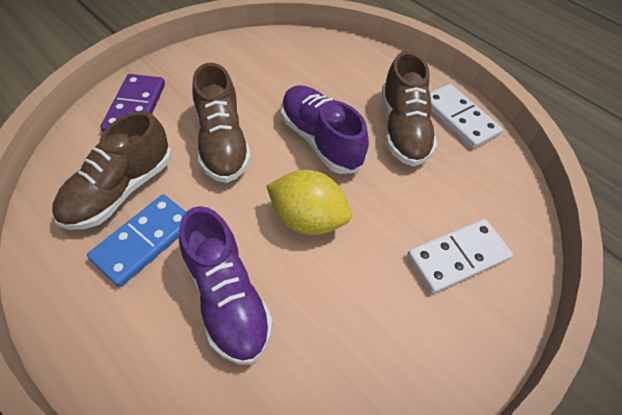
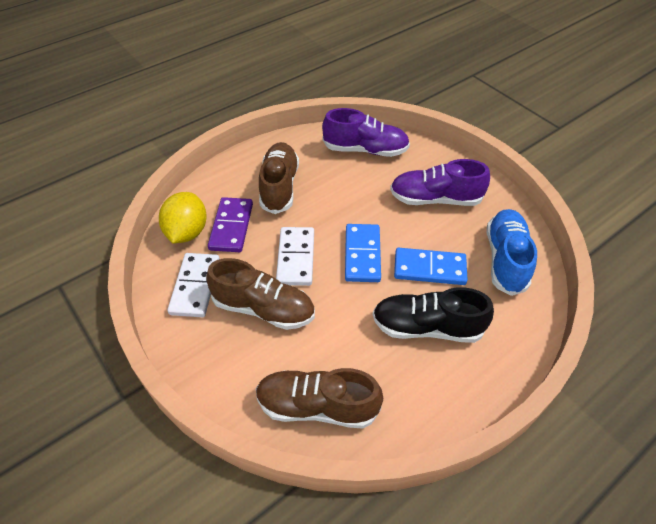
black shoe: 0 -> 1
blue domino: 1 -> 2
blue shoe: 0 -> 1

